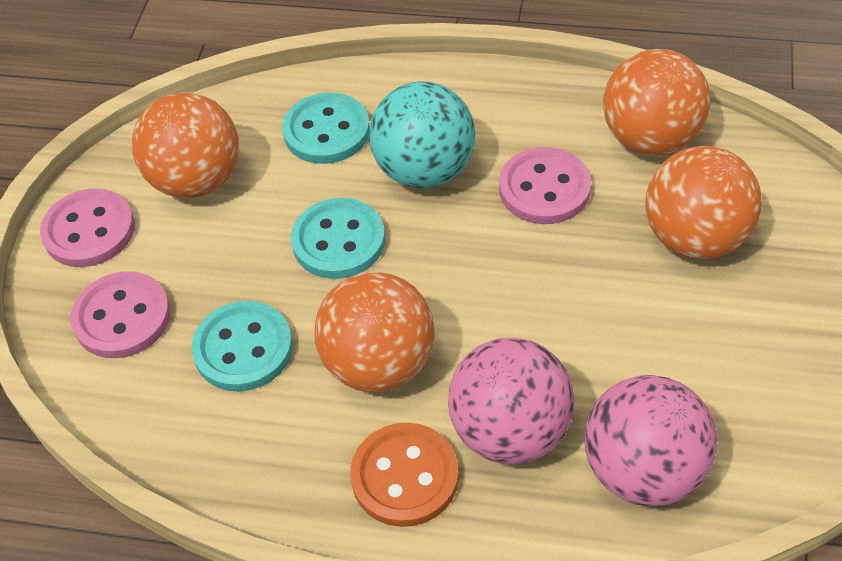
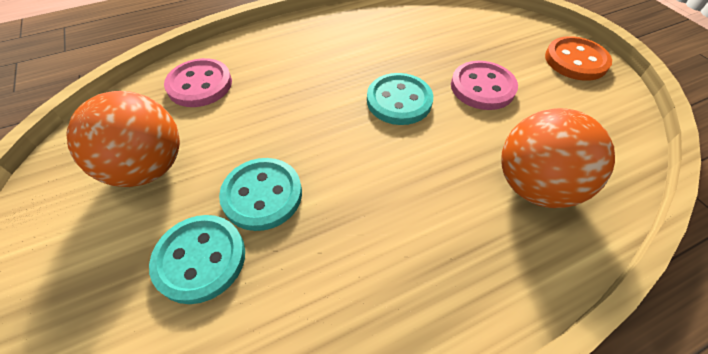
orange ball: 4 -> 2
pink ball: 2 -> 0
pink button: 3 -> 2
turquoise ball: 1 -> 0

